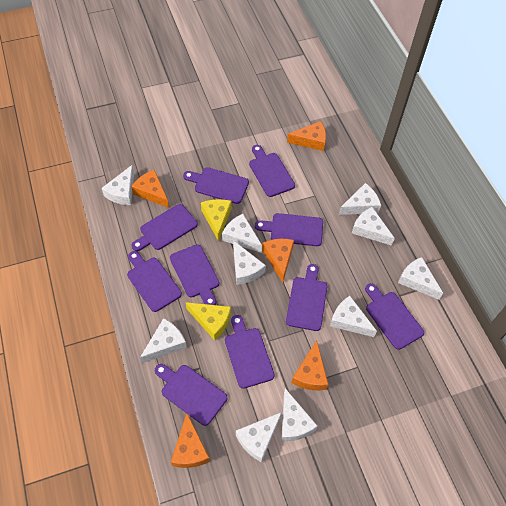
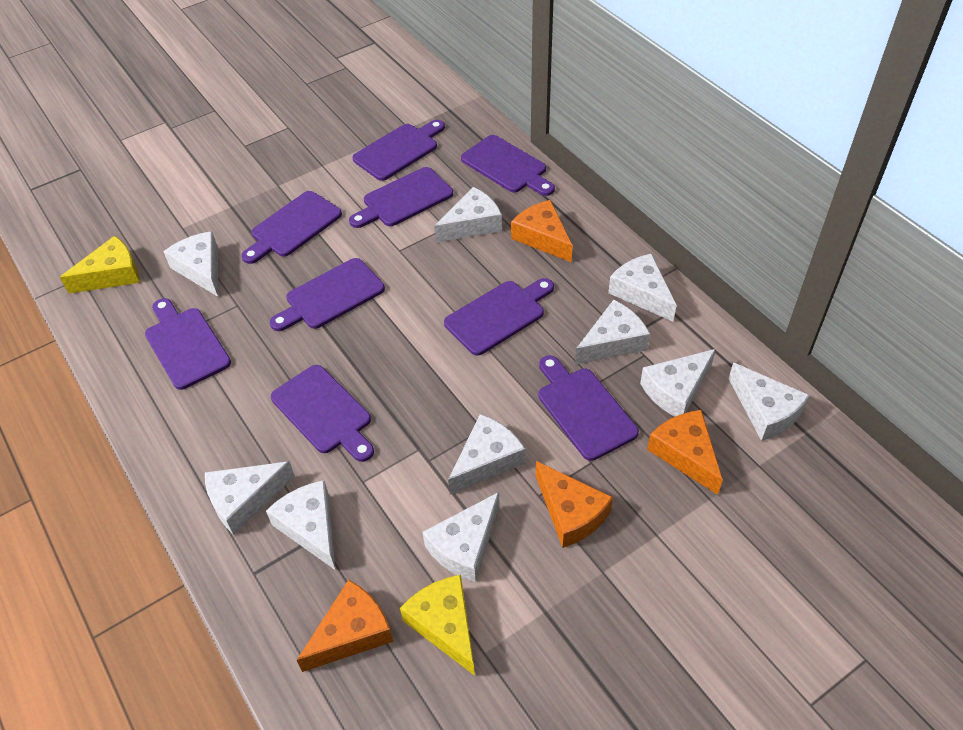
orange cheese: 5 -> 4
purple cutting board: 10 -> 9

